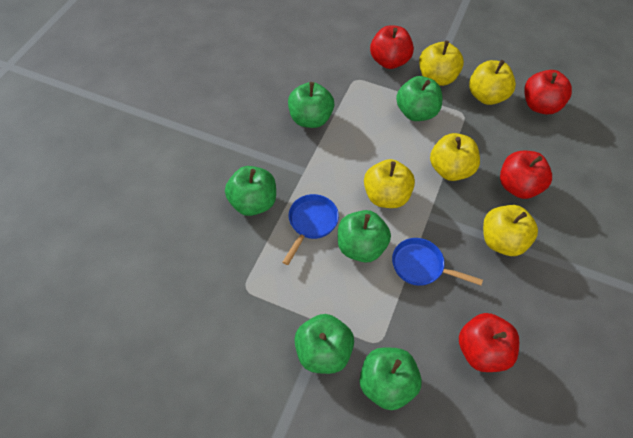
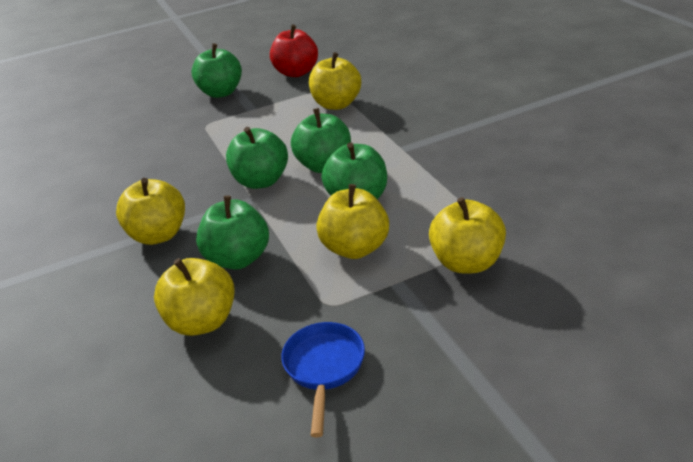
blue pan: 2 -> 1
green apple: 6 -> 5
red apple: 4 -> 1

